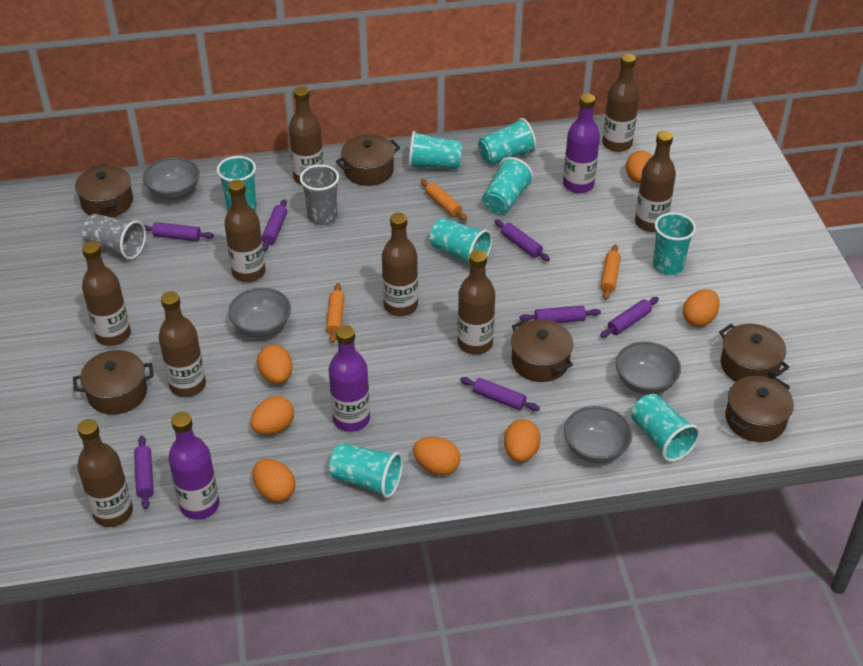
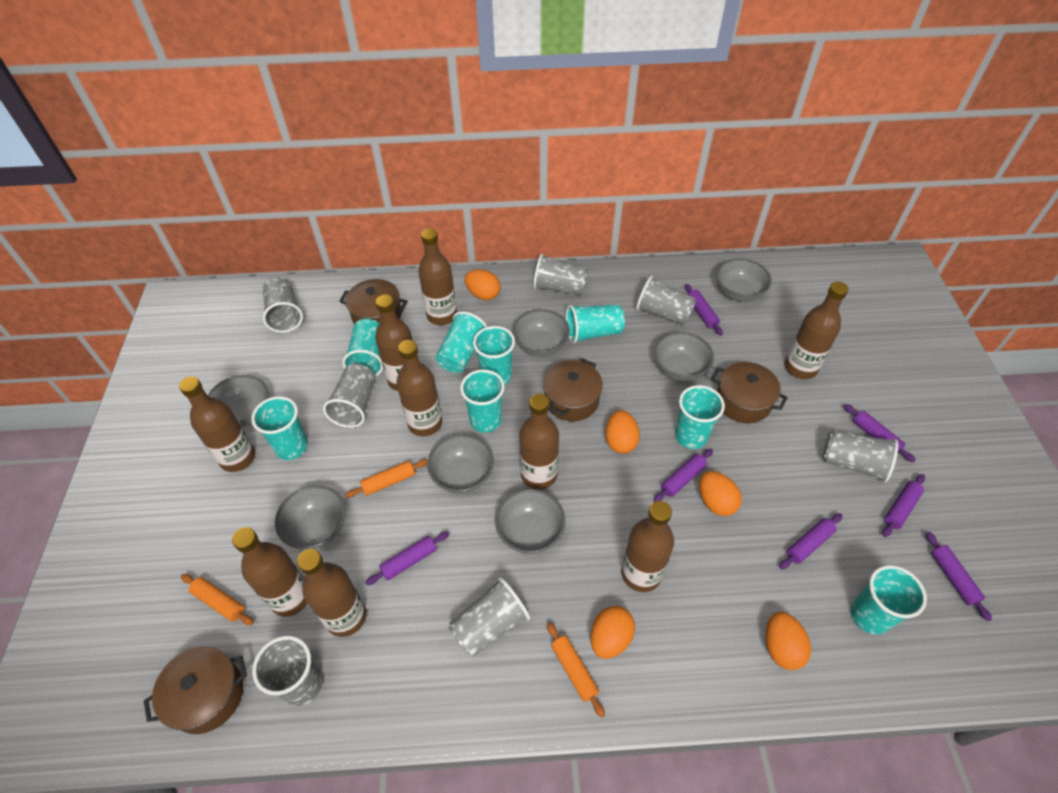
brown pot: 6 -> 4
grey bowl: 4 -> 7
grey cup: 2 -> 7
orange egg: 7 -> 5
purple bottle: 3 -> 0

